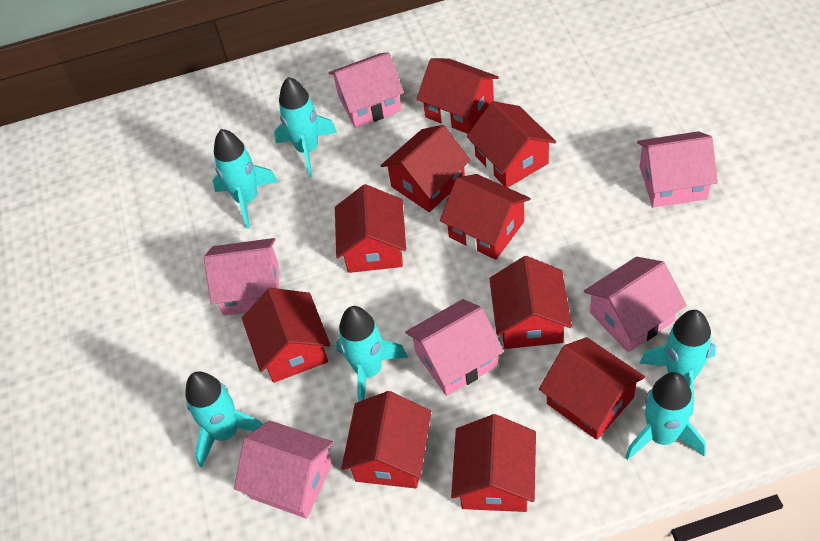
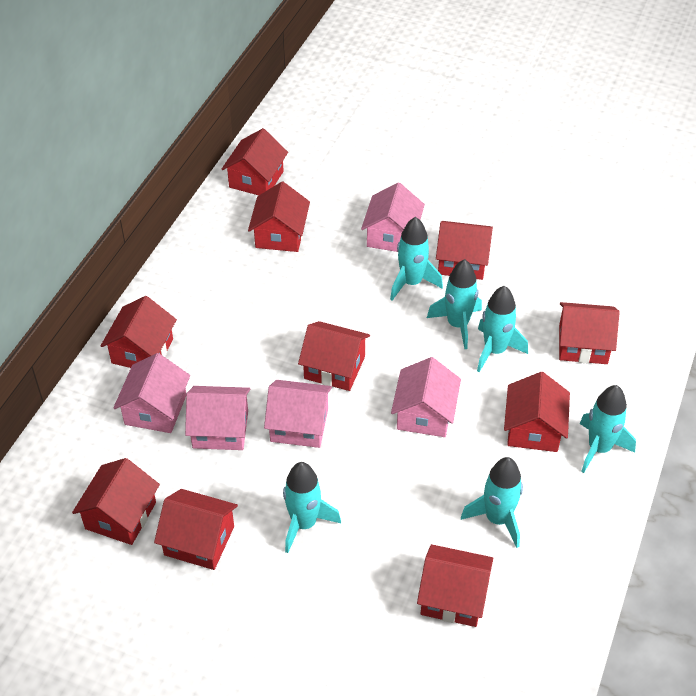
pink house: 6 -> 5

